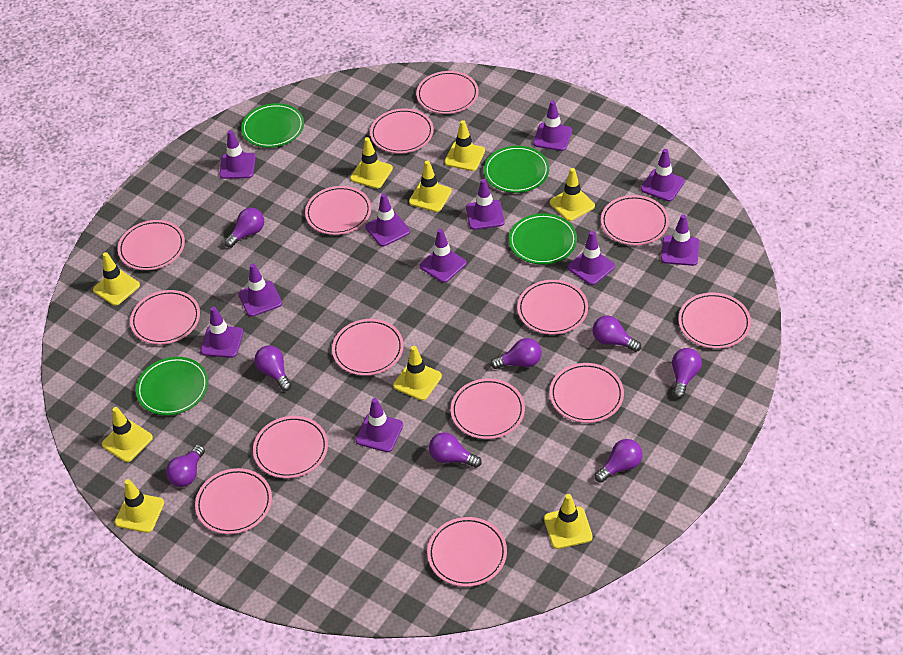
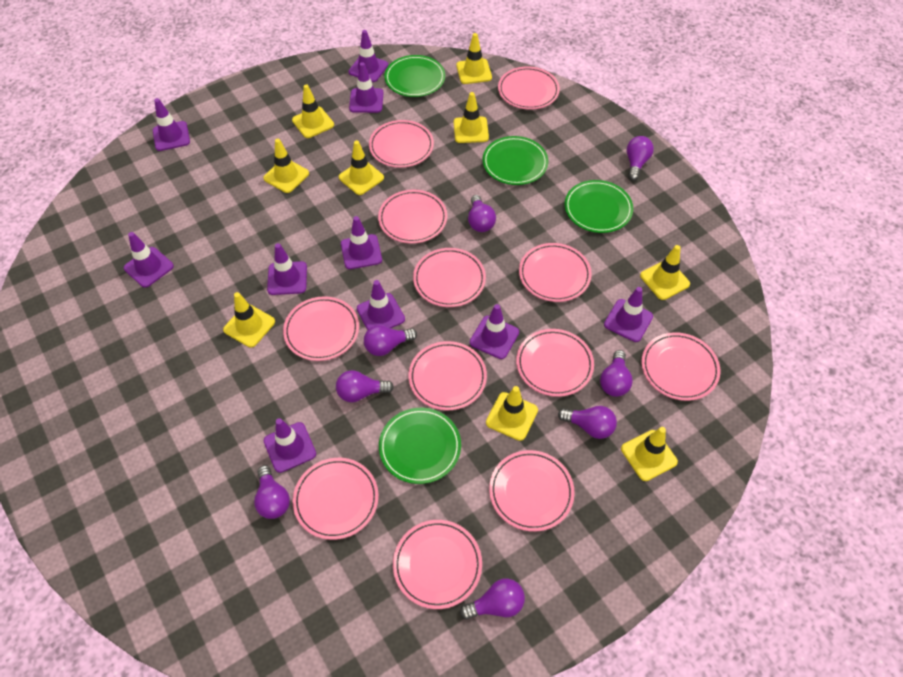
pink plate: 14 -> 12
purple traffic cone: 11 -> 10

